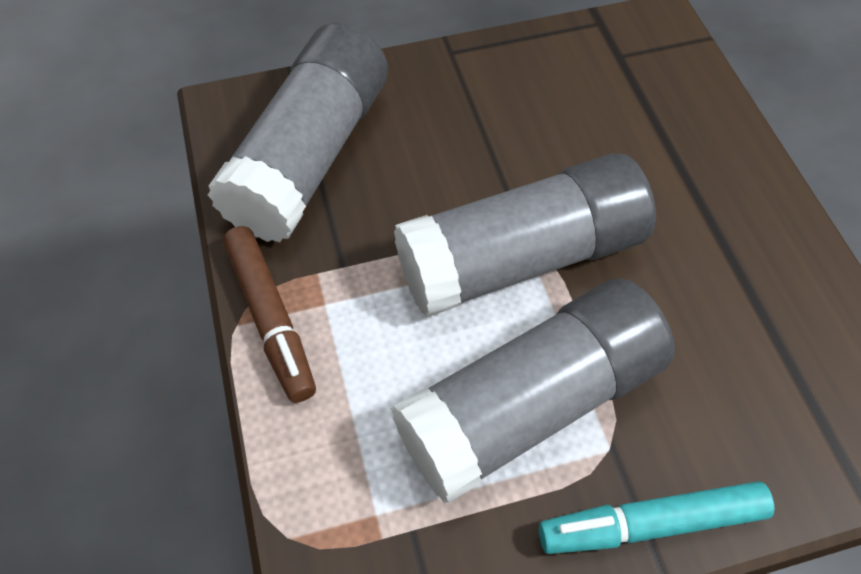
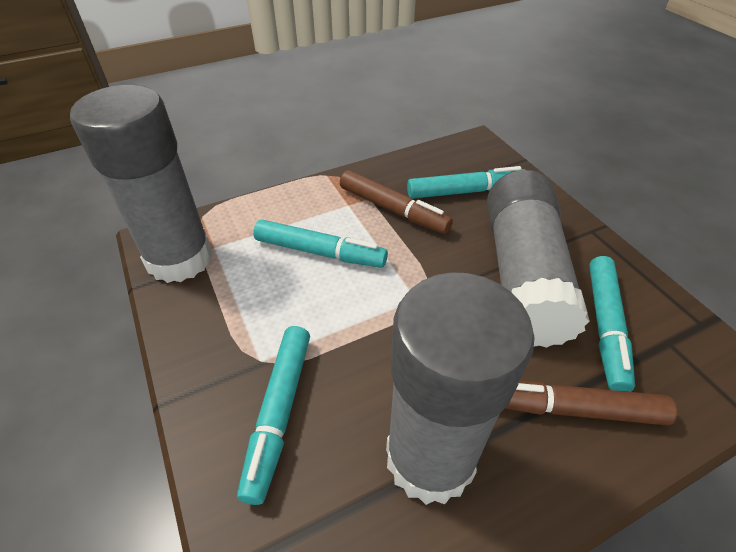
brown marker: 1 -> 2
turquoise marker: 1 -> 4

